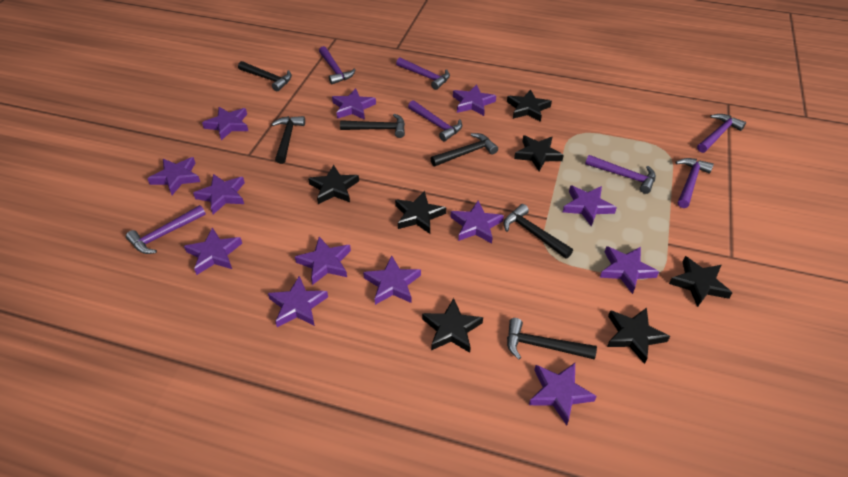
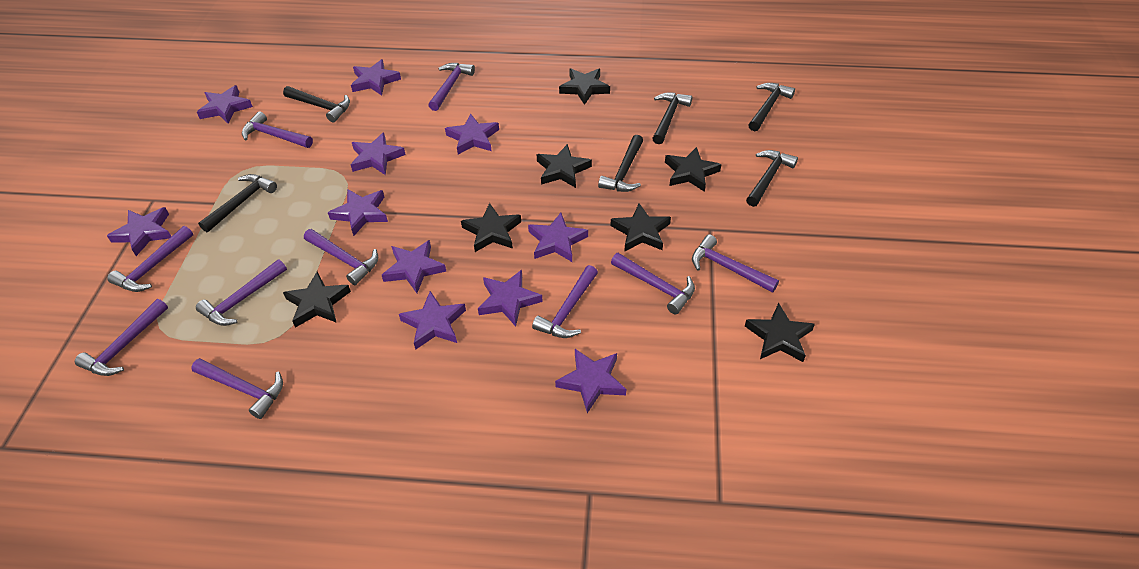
purple hammer: 7 -> 10
purple star: 13 -> 11

